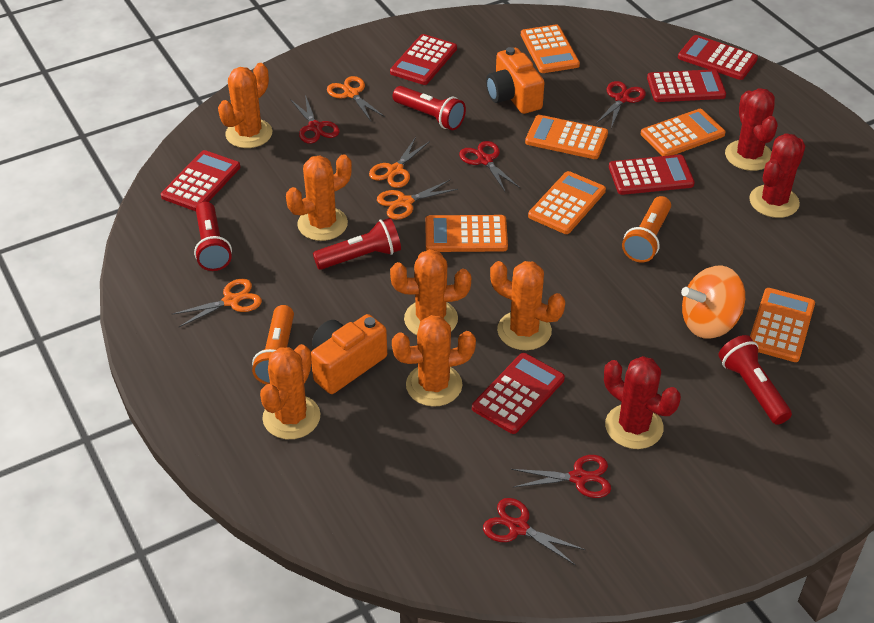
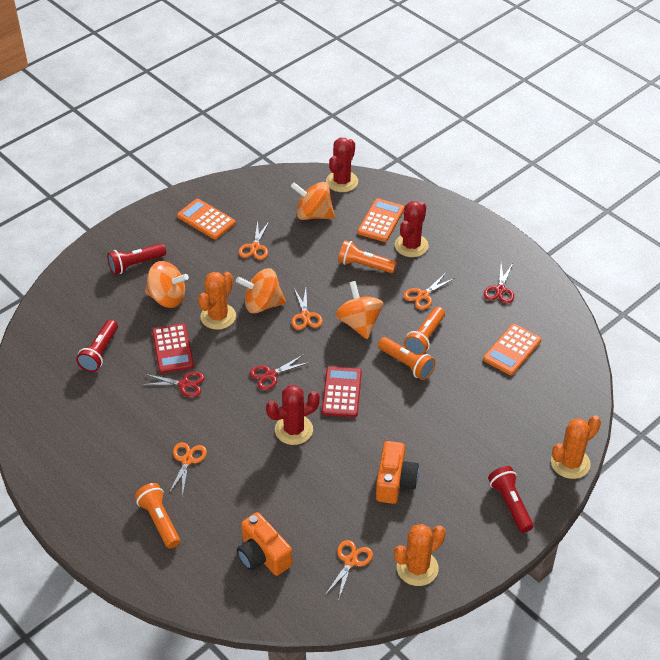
orange cactus: 6 -> 3
orange calculator: 6 -> 3
orange flashlight: 2 -> 4
orange scissors: 4 -> 5
orange spinning top: 1 -> 4
red calculator: 6 -> 2
red flashlight: 4 -> 3
red scissors: 5 -> 3

